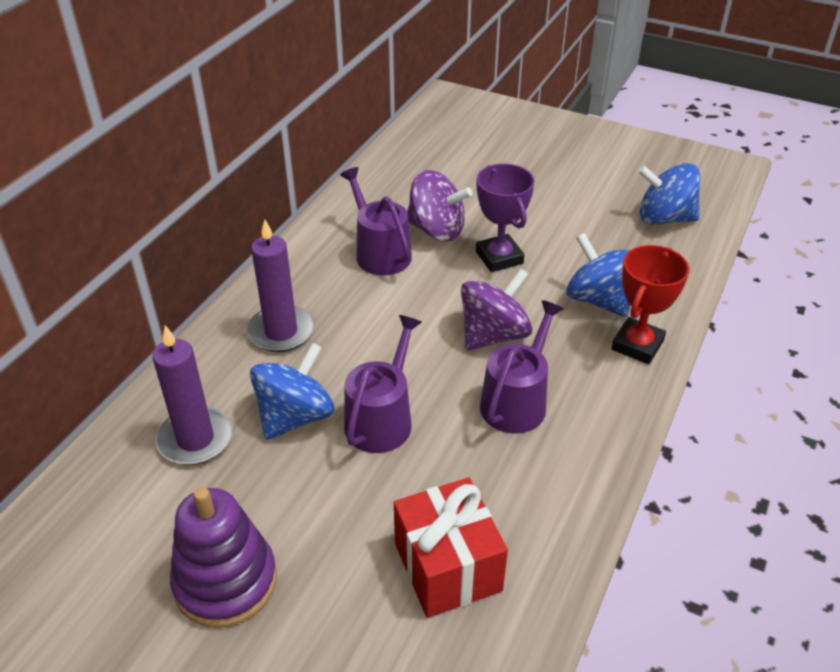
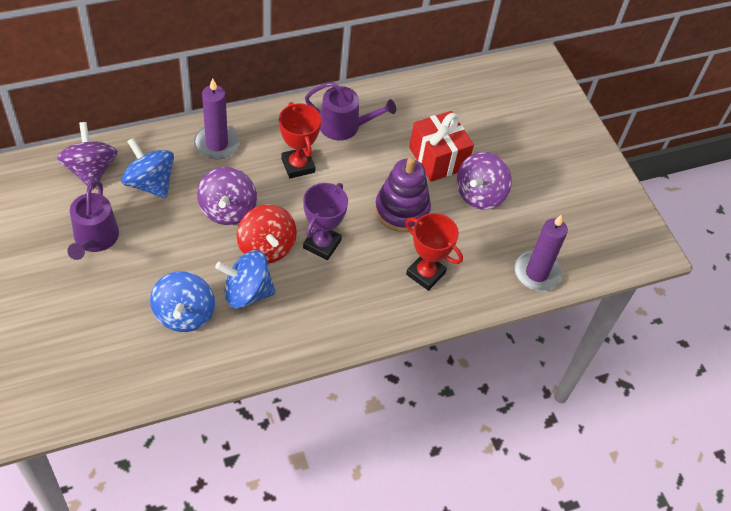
purple spinning top: 2 -> 3
purple watering can: 3 -> 2
red spinning top: 0 -> 1
red trophy: 1 -> 2

